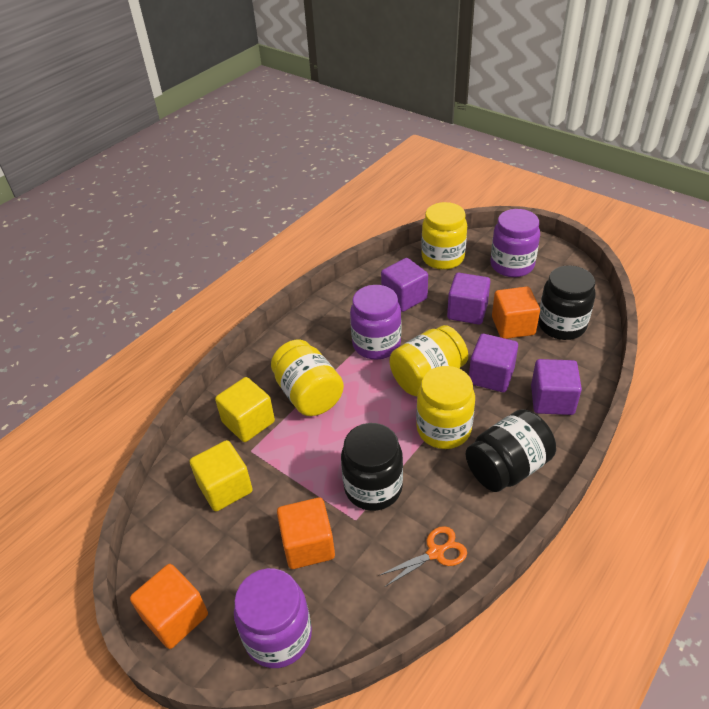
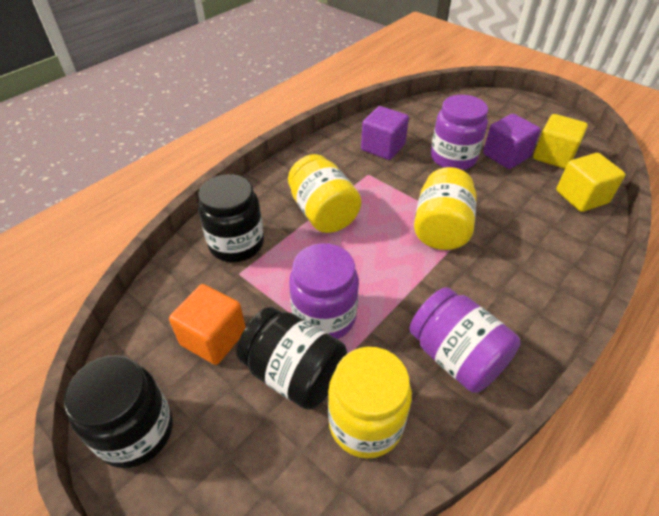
orange cube: 3 -> 1
orange scissors: 1 -> 0
purple cube: 4 -> 2
yellow jar: 4 -> 3

